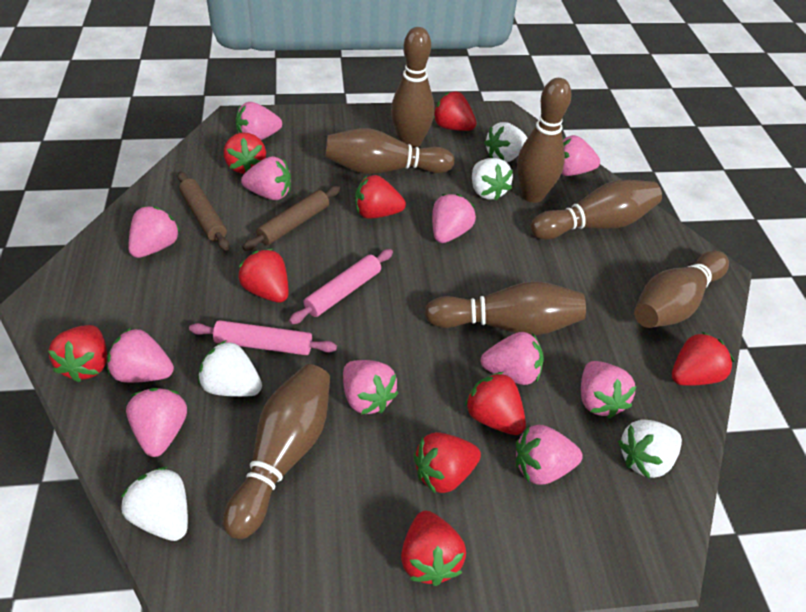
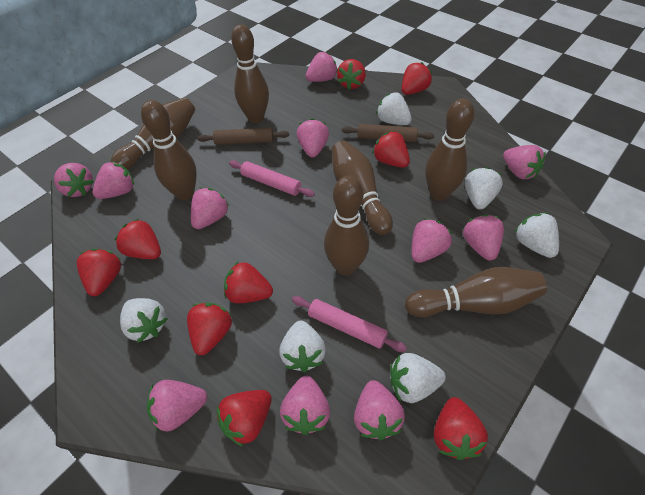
white strawberry: 5 -> 6

